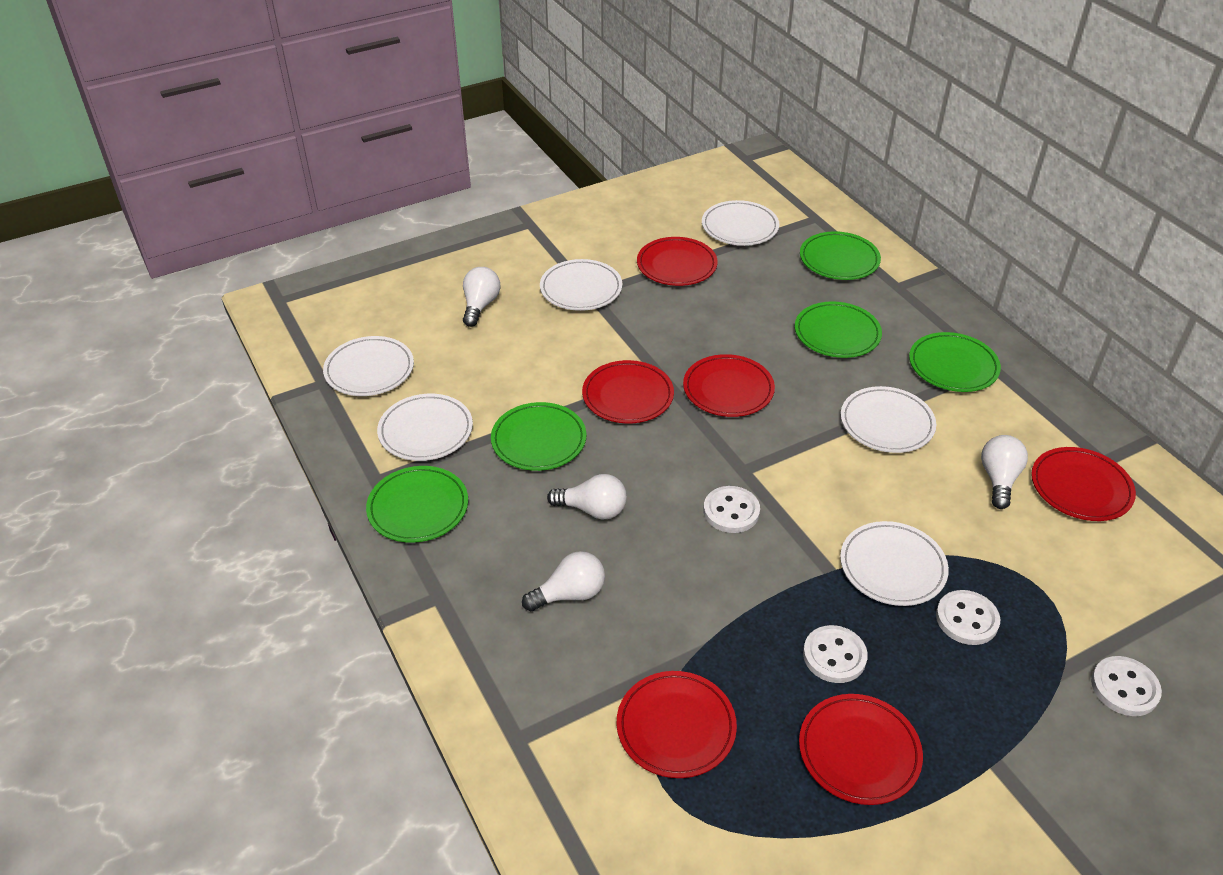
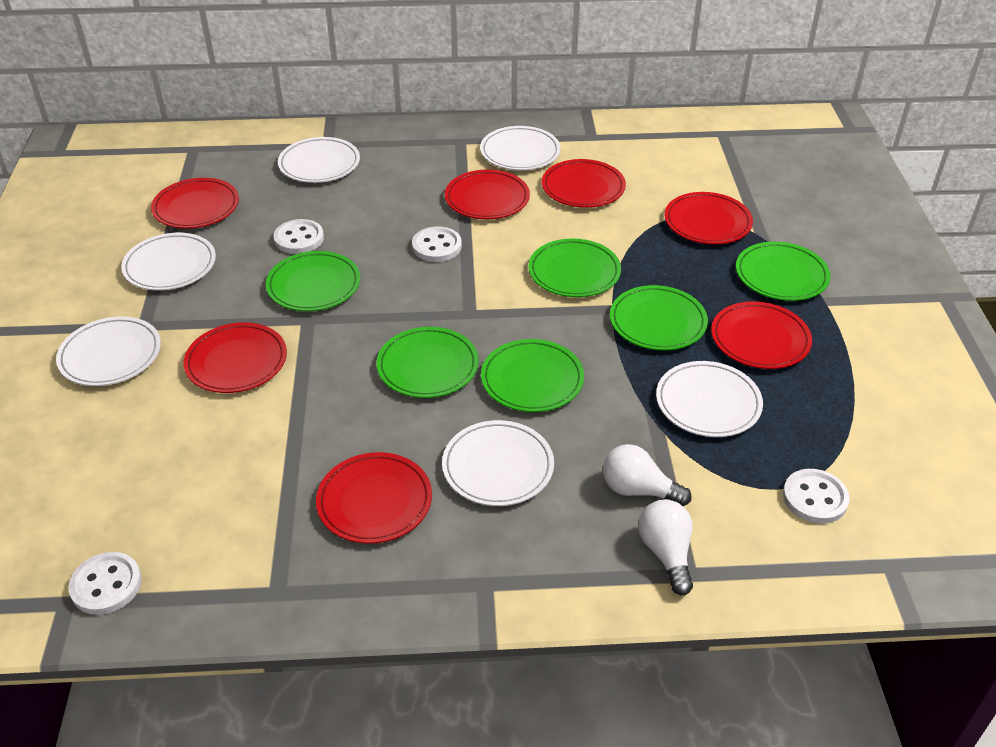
green plate: 5 -> 6
red plate: 6 -> 7
white light bulb: 4 -> 2

